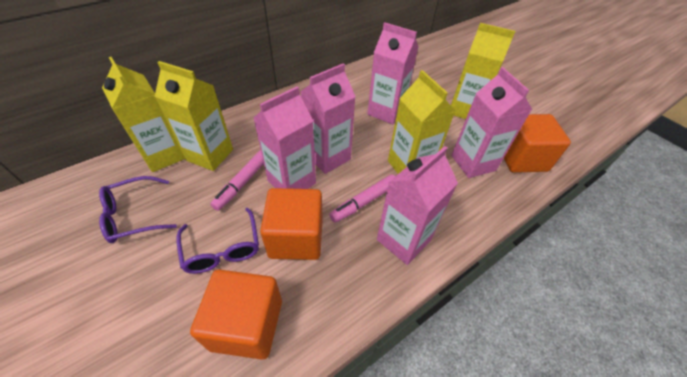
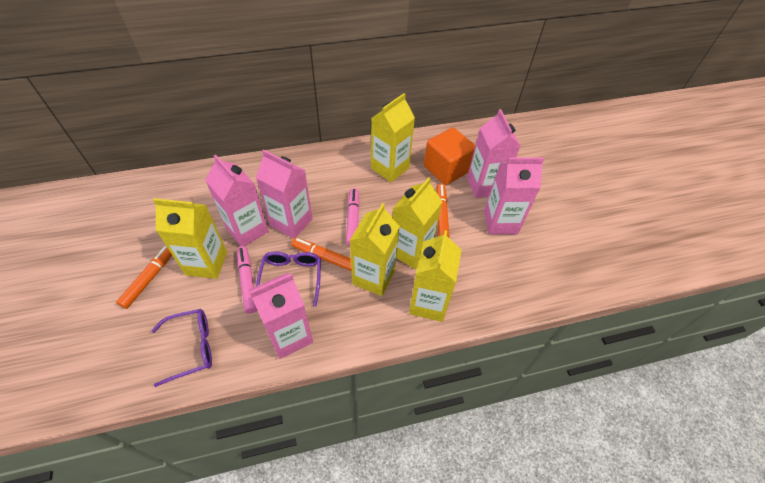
orange cube: 3 -> 1
orange marker: 0 -> 3
yellow carton: 4 -> 5

